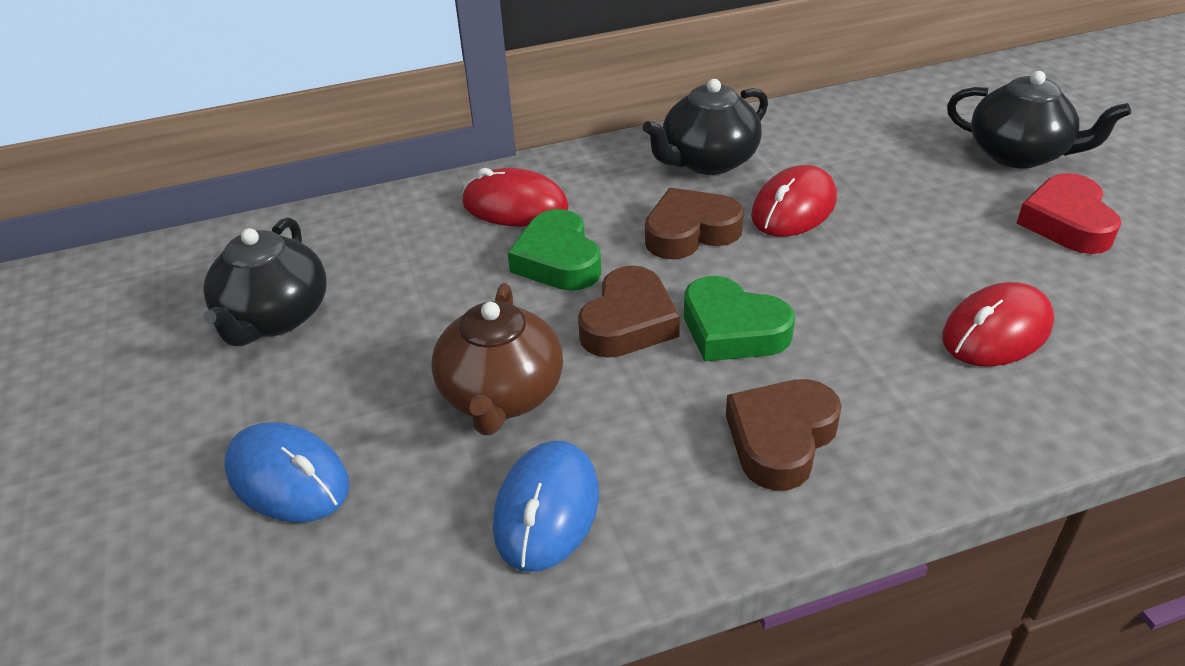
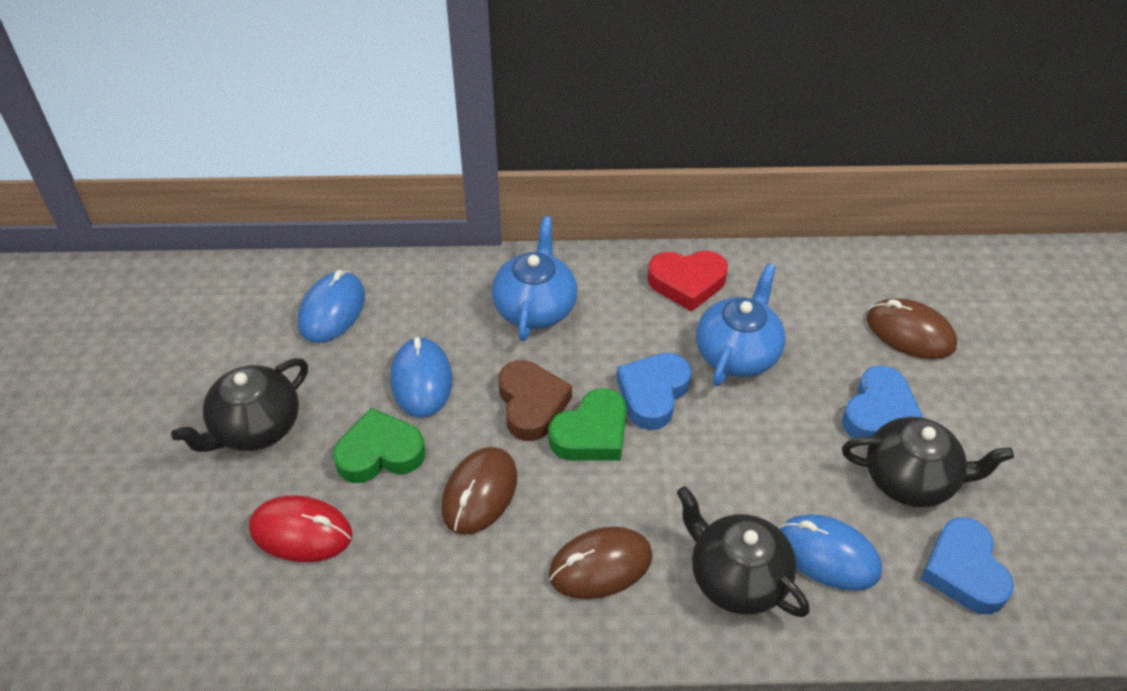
blue heart: 0 -> 3
blue mouse: 2 -> 3
blue teapot: 0 -> 2
brown heart: 3 -> 1
brown mouse: 0 -> 3
brown teapot: 1 -> 0
red mouse: 3 -> 1

